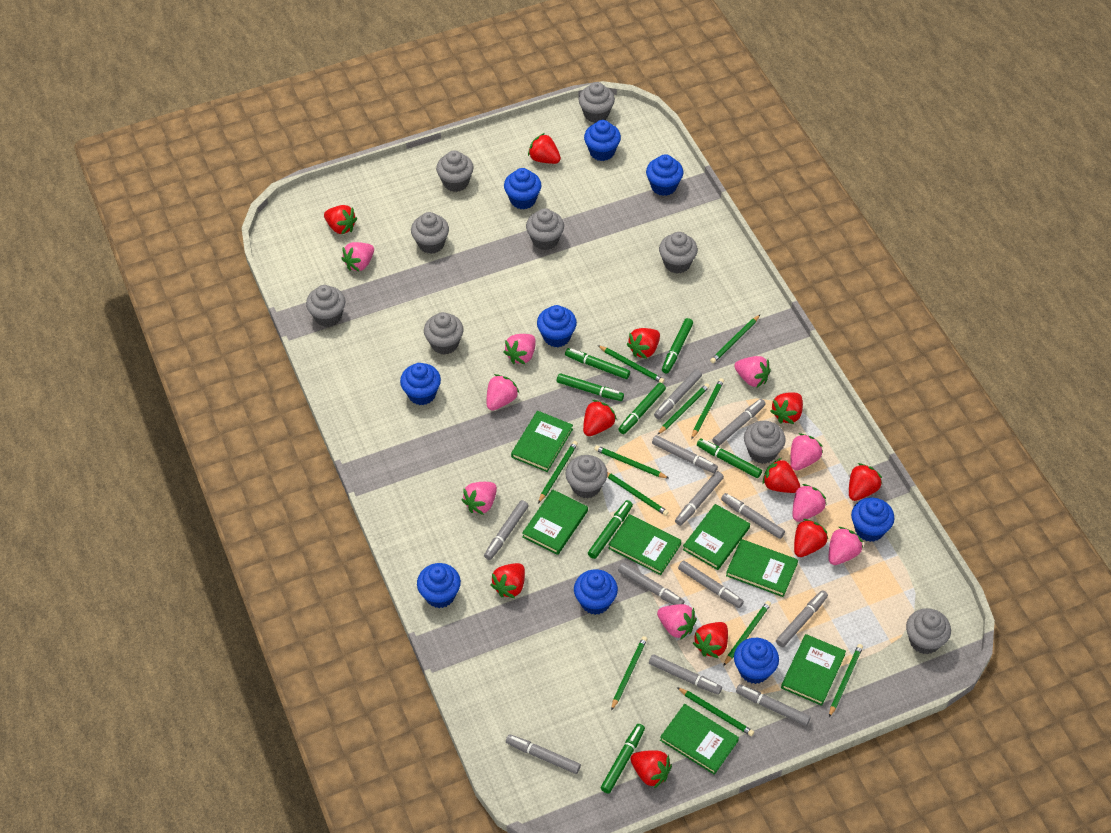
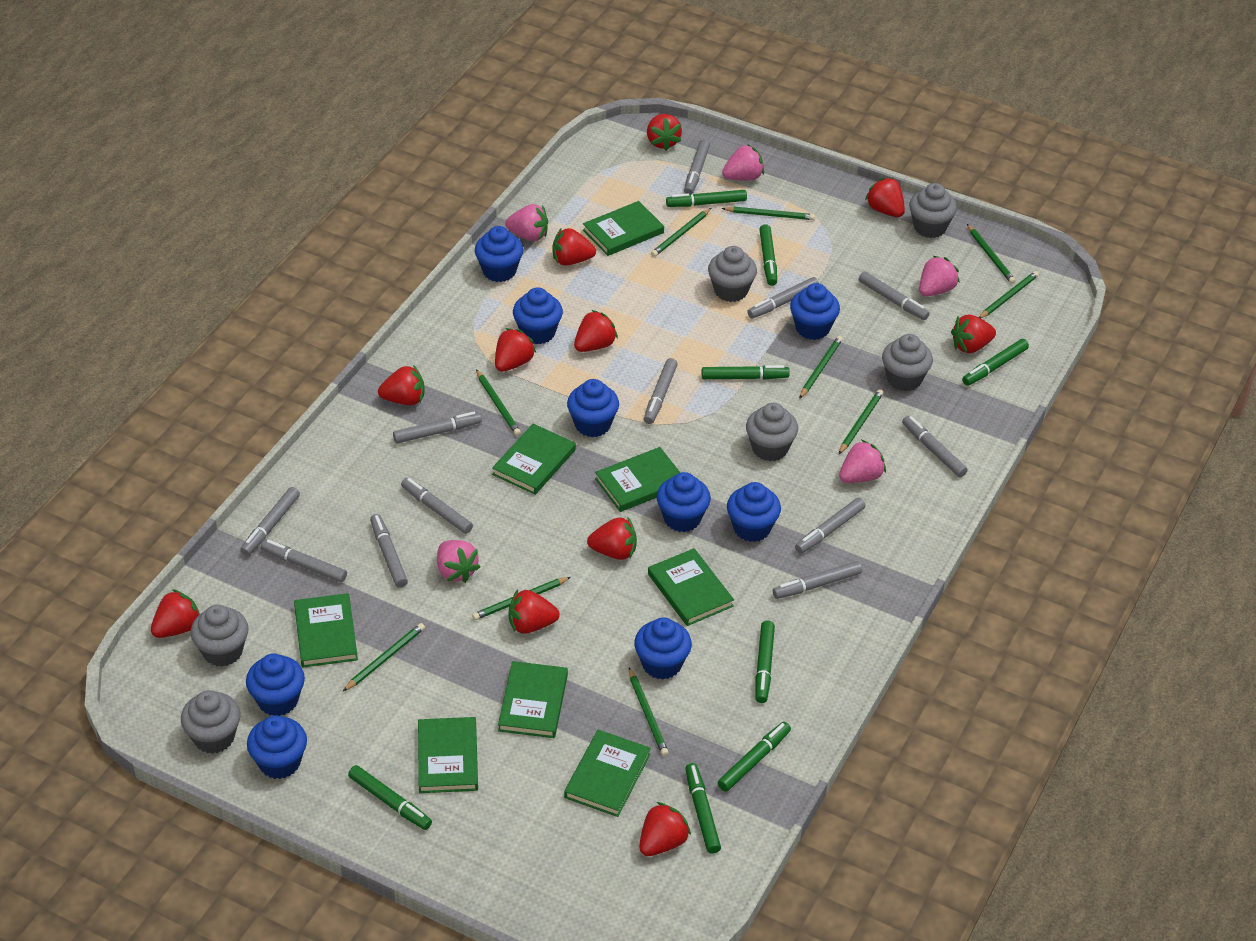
green book: 7 -> 8
green marker: 7 -> 8
green pencil: 11 -> 10
grey cupcake: 10 -> 6
pink strawberry: 9 -> 5

